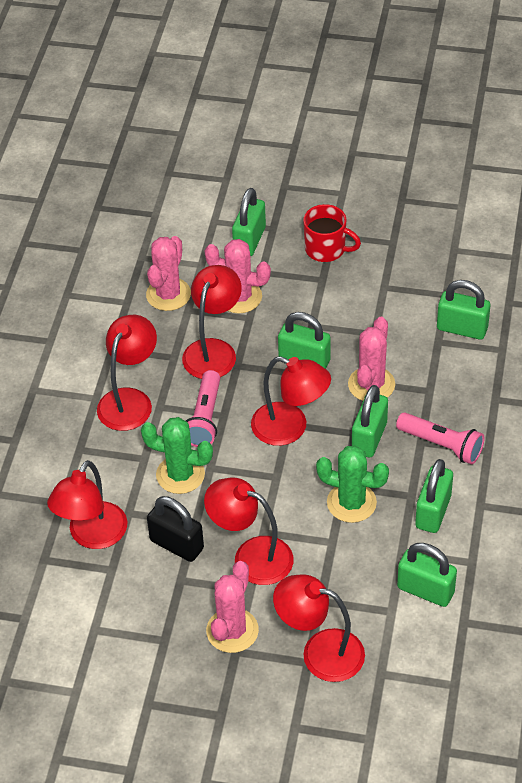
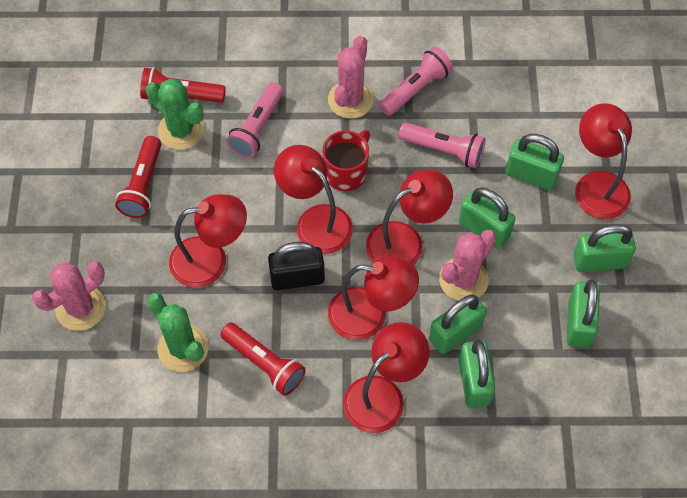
pink cactus: 4 -> 3
pink flashlight: 2 -> 3
red flashlight: 0 -> 3

